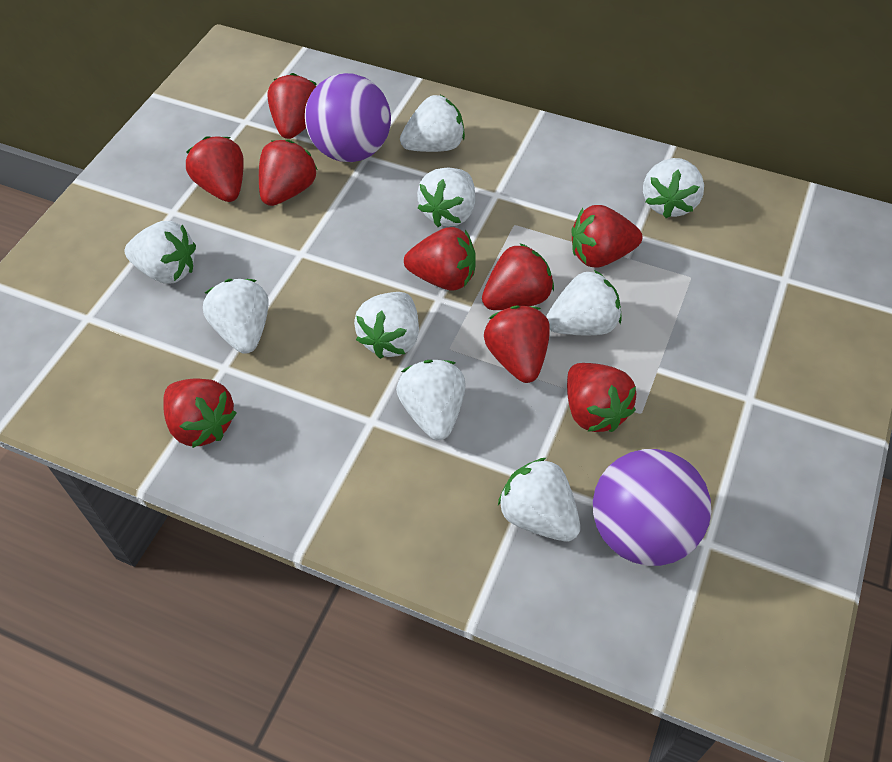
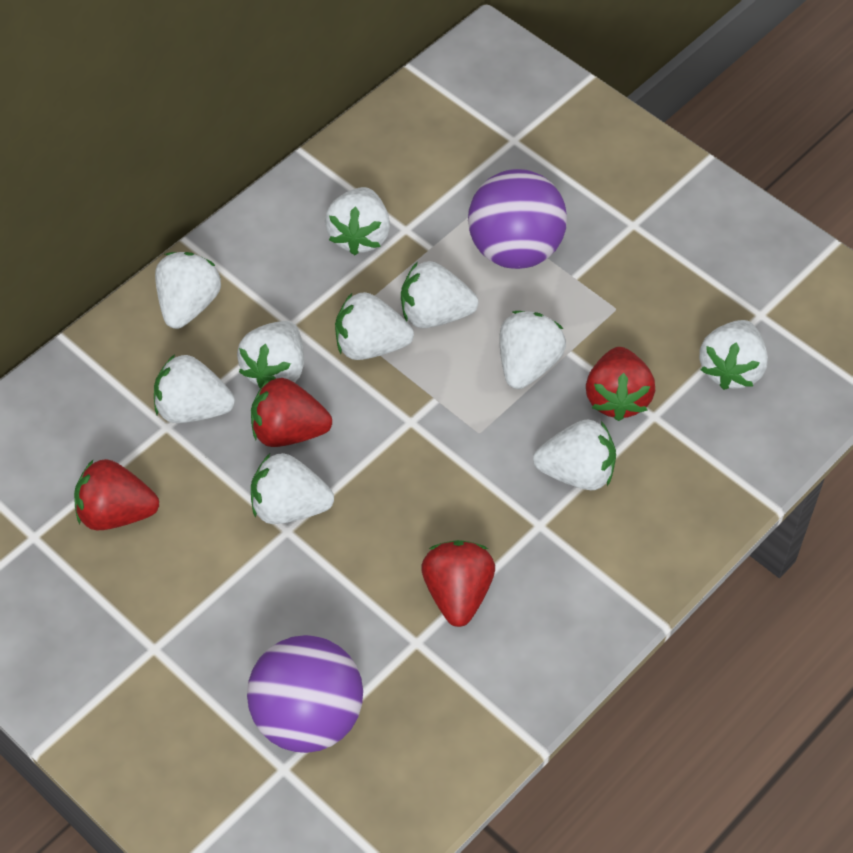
red strawberry: 9 -> 4
white strawberry: 9 -> 10

